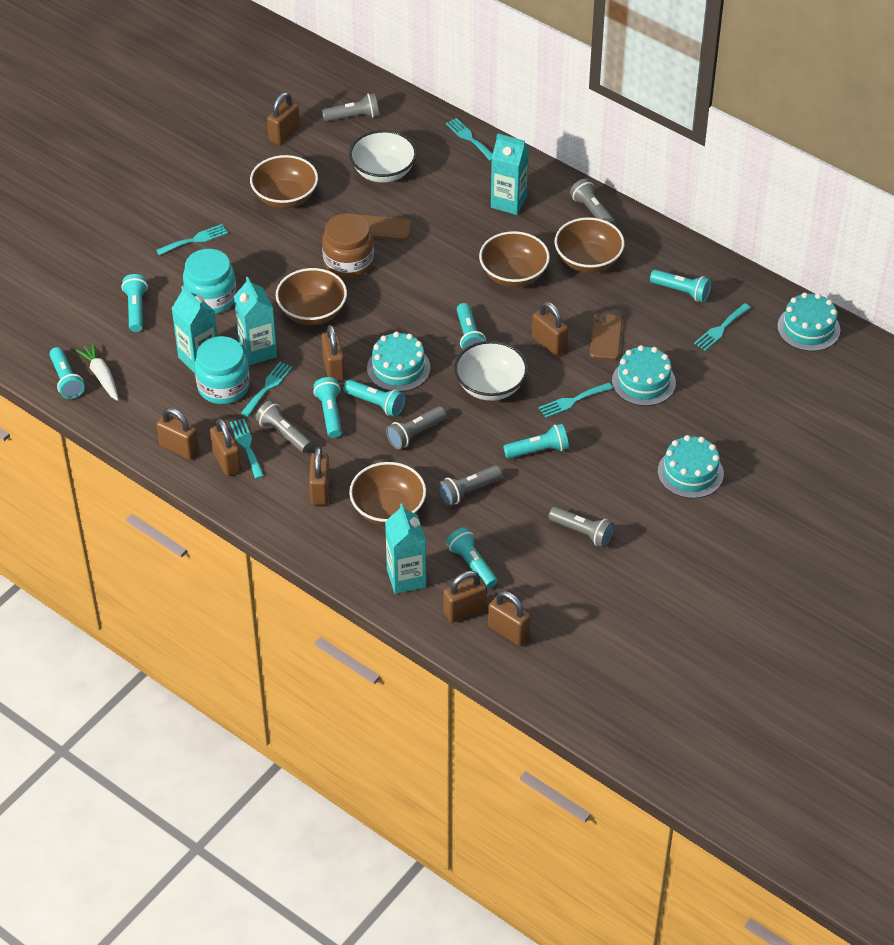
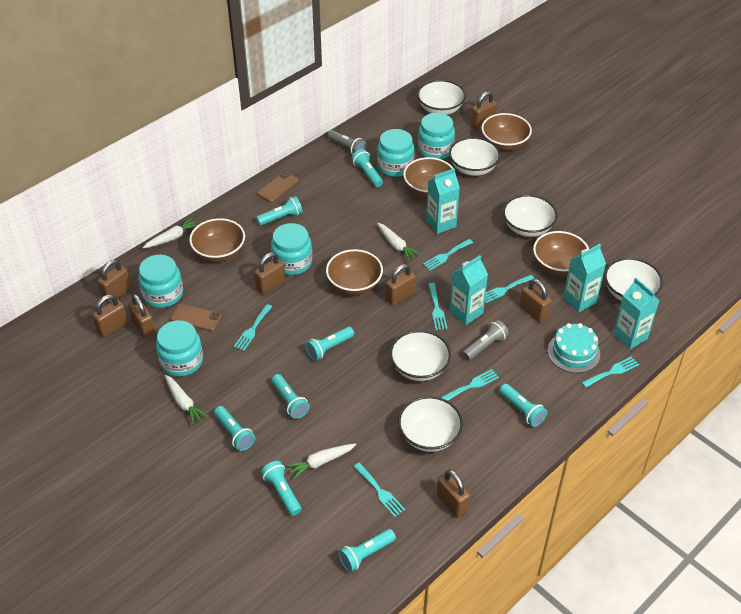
brown jar: 1 -> 0
grey flashlight: 6 -> 2
turquoise cake: 4 -> 1
turquoise fork: 6 -> 7
turquoise jar: 2 -> 5
white bowl: 2 -> 6
white carrot: 1 -> 4

